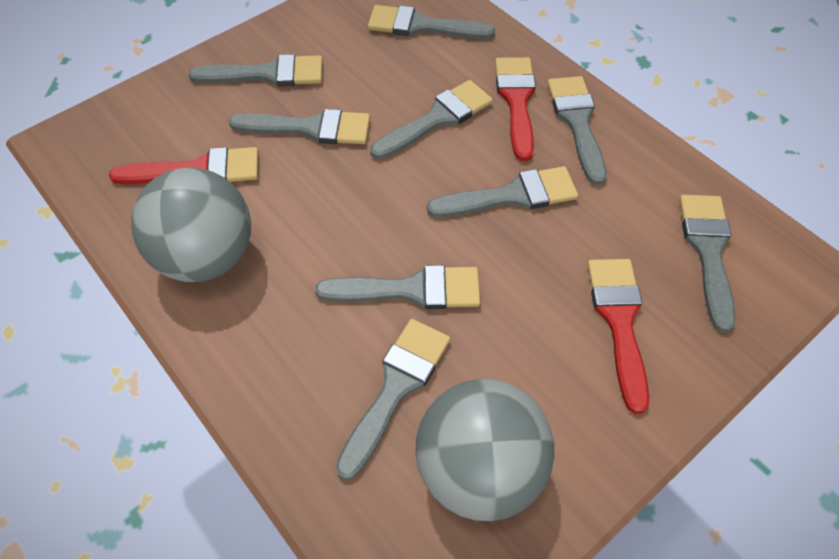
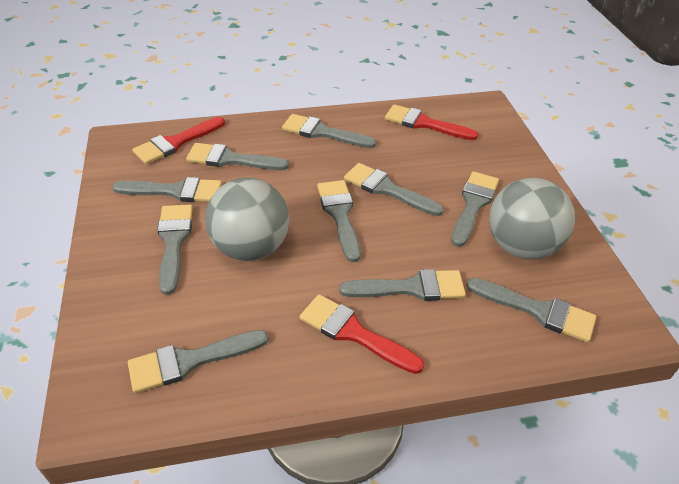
grey brush: 9 -> 10

